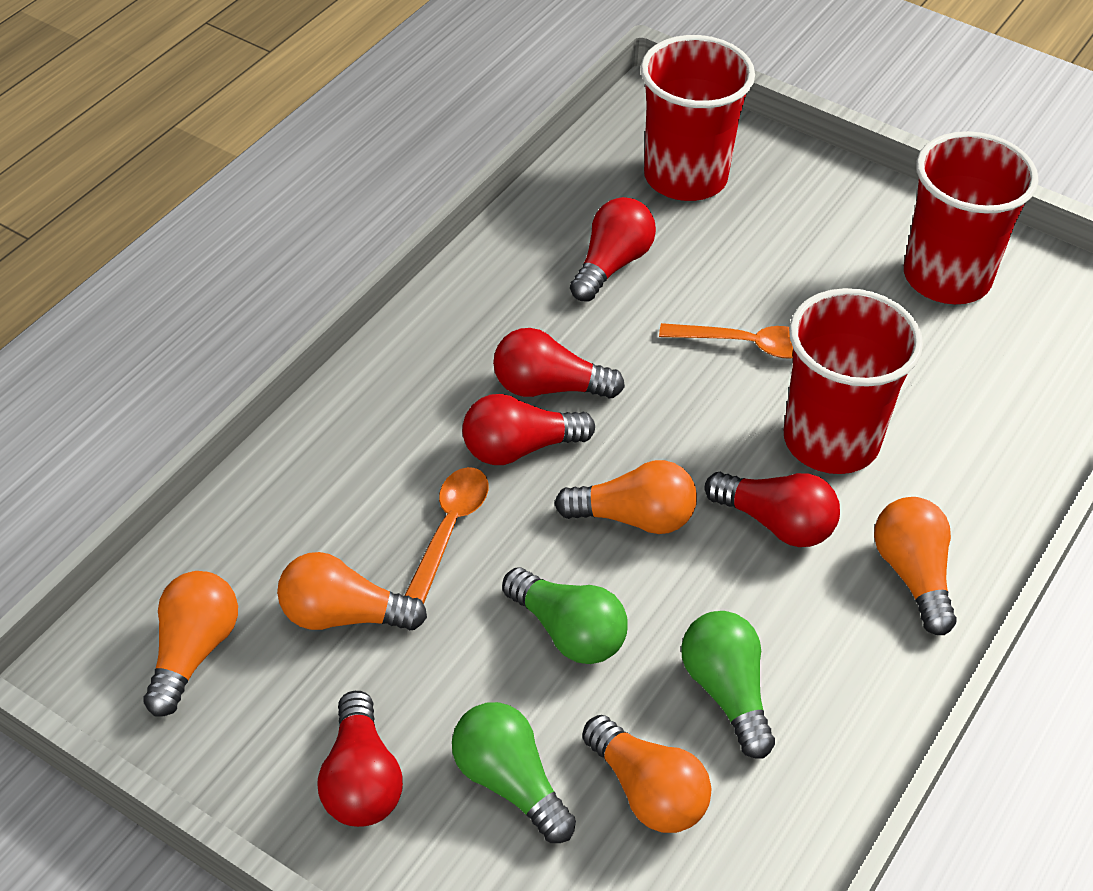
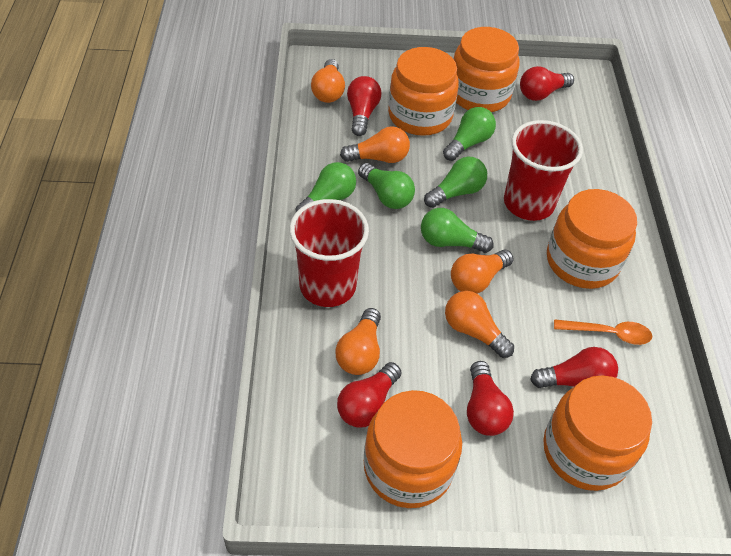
green light bulb: 3 -> 5
orange jar: 0 -> 5
orange spoon: 2 -> 1
red cup: 3 -> 2

